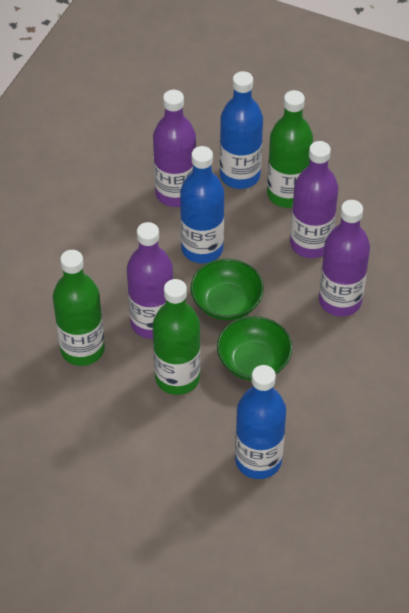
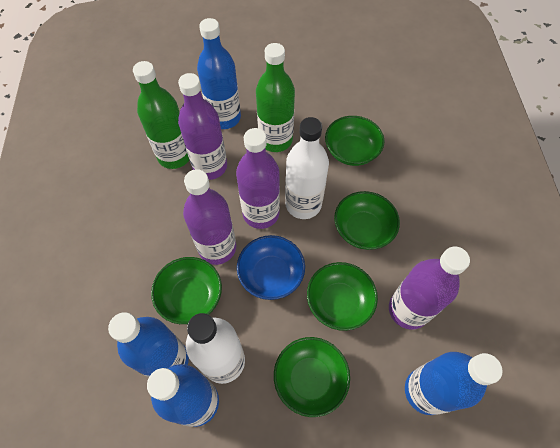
blue bottle: 3 -> 4
blue bowl: 0 -> 1
green bottle: 3 -> 2
green bowl: 2 -> 5
white bottle: 0 -> 2

